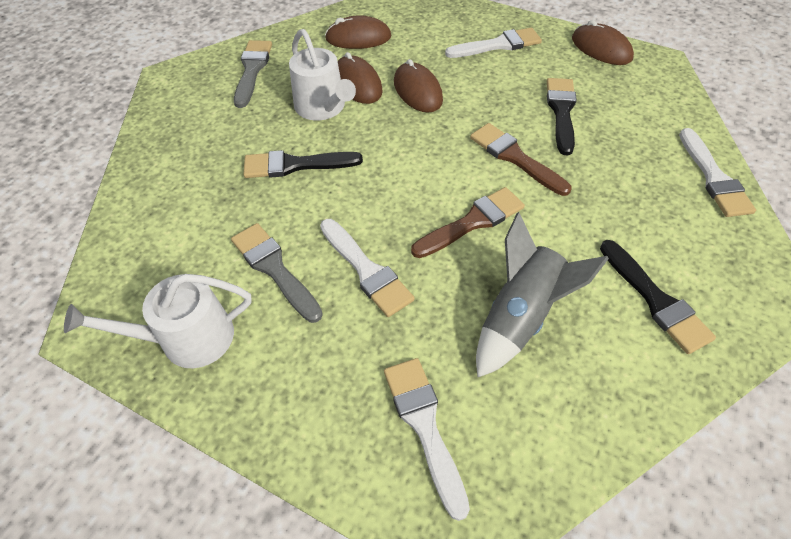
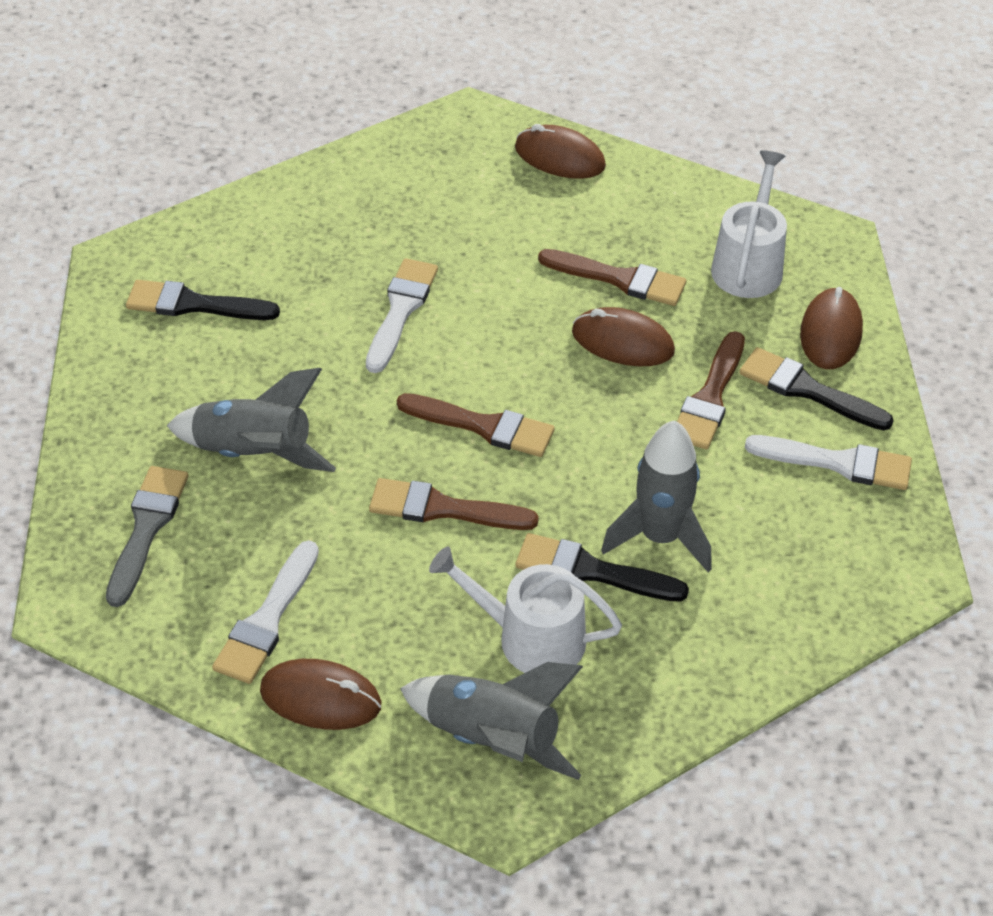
brown brush: 2 -> 4
grey brush: 2 -> 1
grey rocket: 1 -> 3
white brush: 4 -> 3

